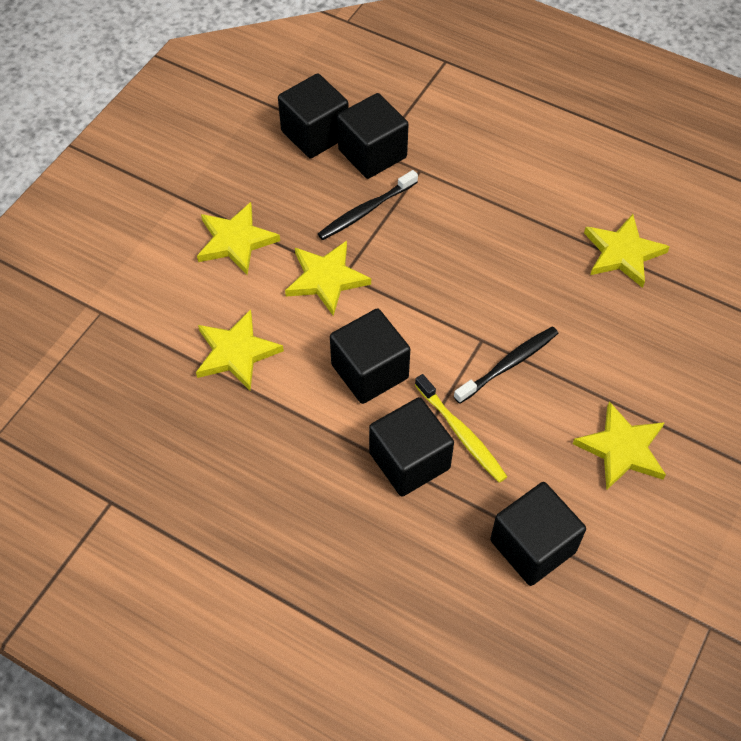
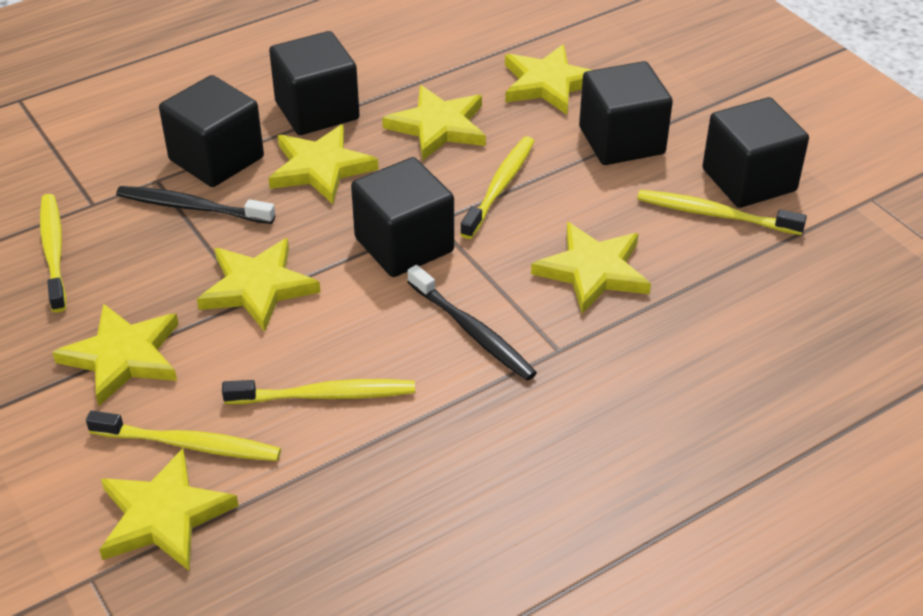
yellow star: 5 -> 7
yellow toothbrush: 1 -> 5

